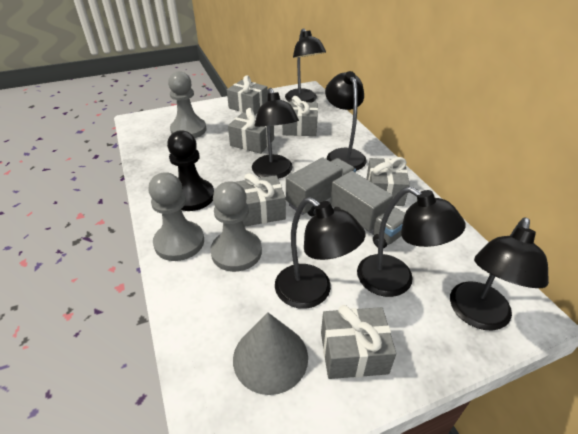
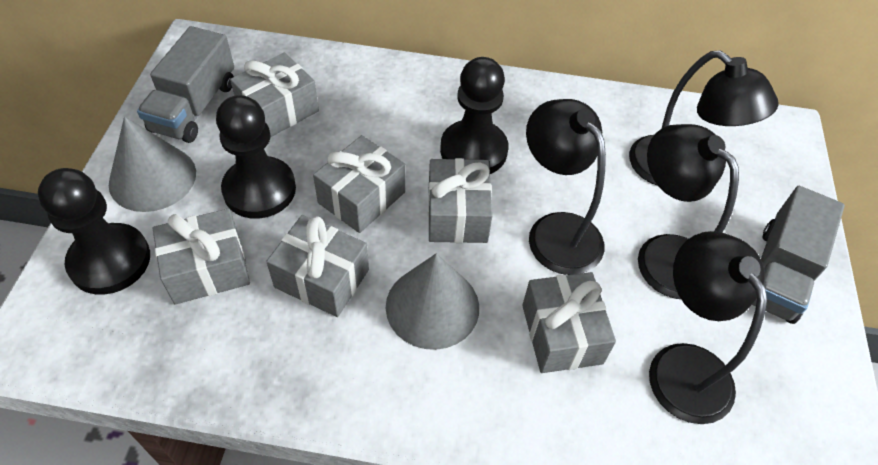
black lamp: 6 -> 4
black pawn: 1 -> 3
grey cone: 1 -> 2
grey pawn: 3 -> 0

